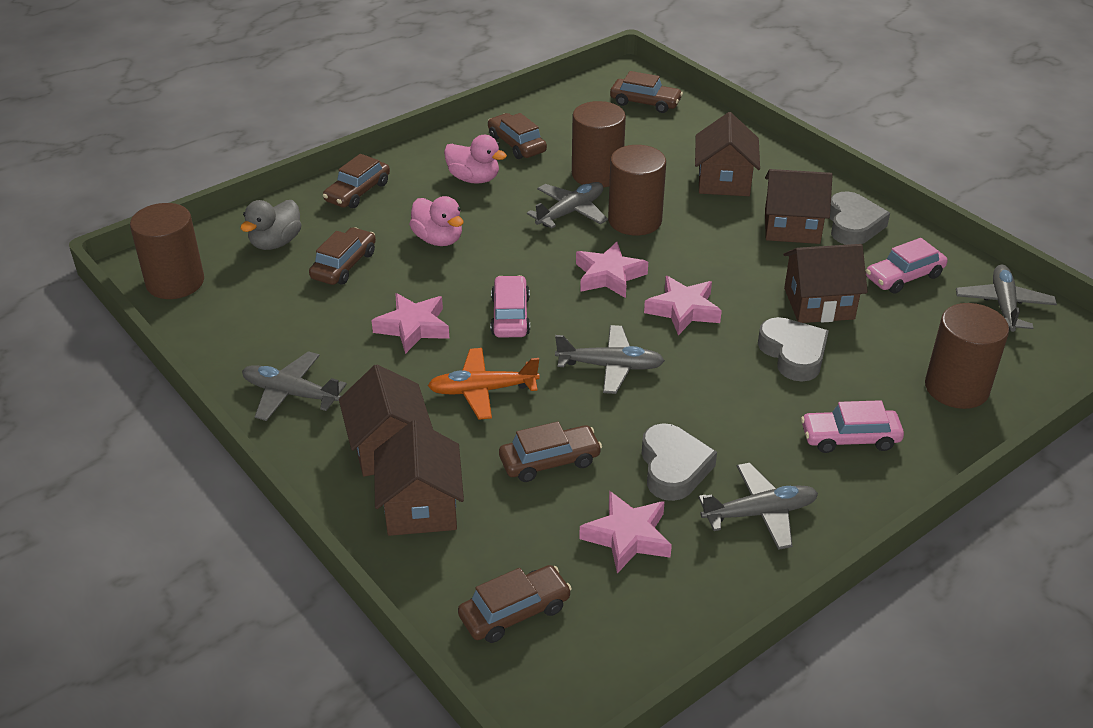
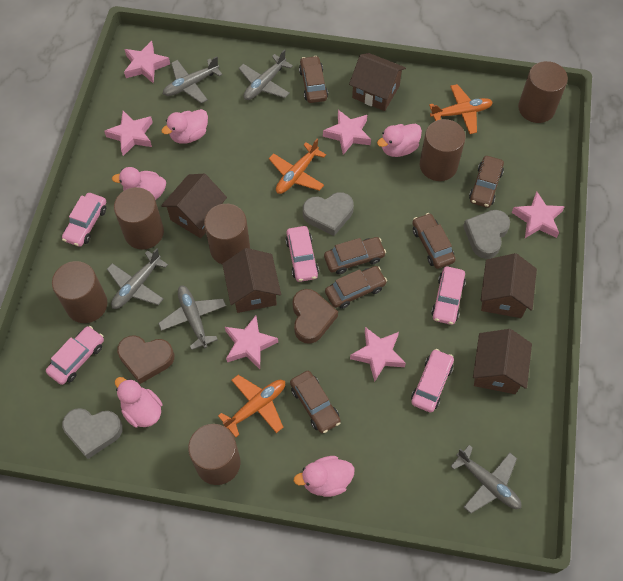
brown cylinder: 4 -> 6
brown heart: 0 -> 2
grey duck: 1 -> 0
orange plane: 1 -> 3
pink car: 3 -> 5
pink duck: 2 -> 5
pink star: 4 -> 6

